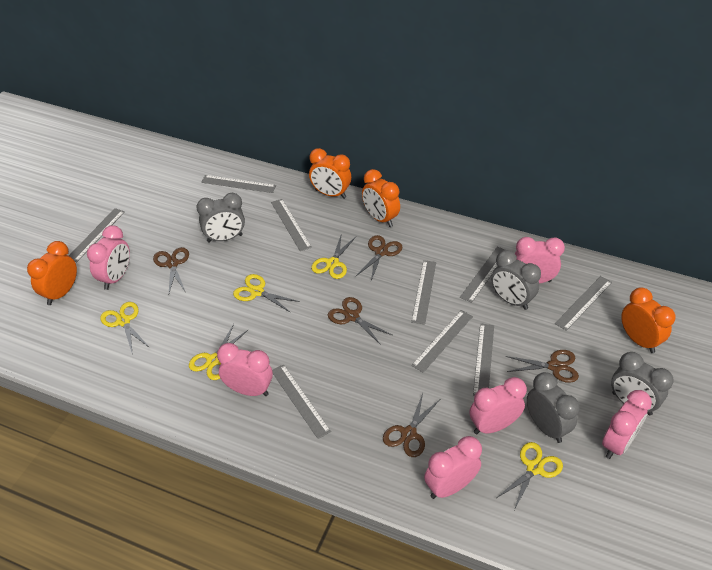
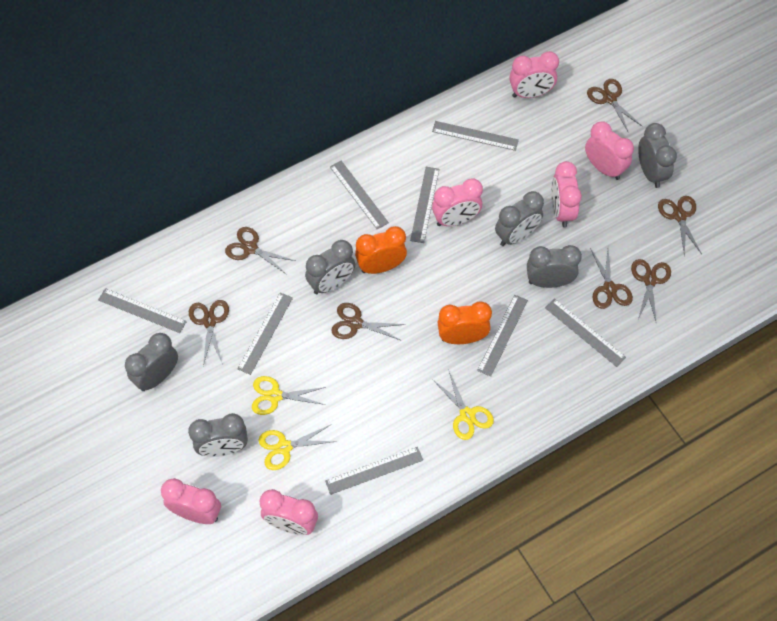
brown scissors: 5 -> 7
grey clock: 4 -> 6
grey ruler: 9 -> 8
orange clock: 4 -> 2
yellow scissors: 5 -> 3

